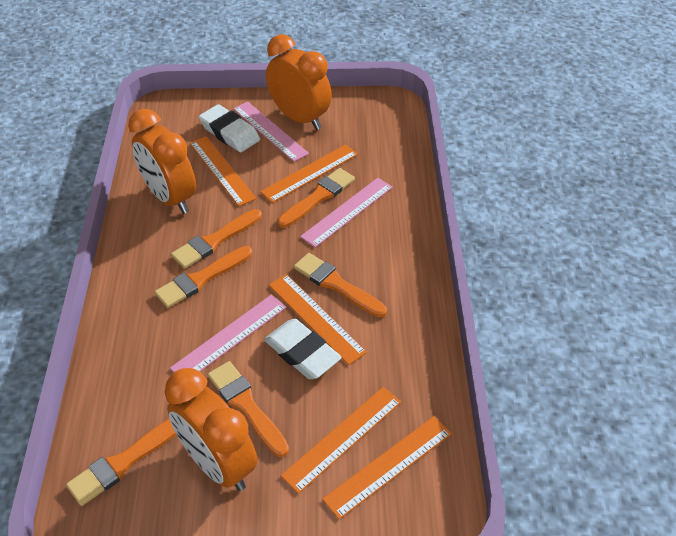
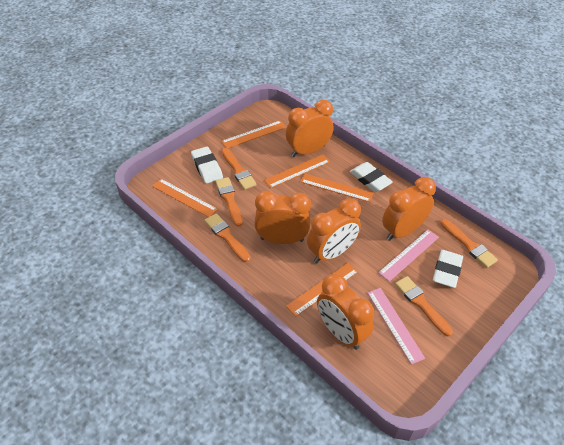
orange brush: 6 -> 5
orange clock: 3 -> 5
pink ruler: 3 -> 2
white eraser: 2 -> 3

